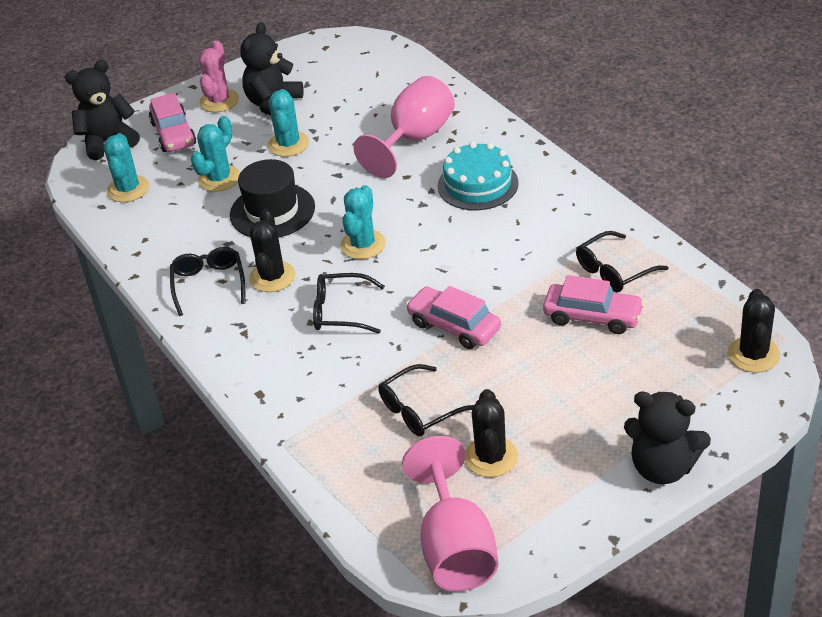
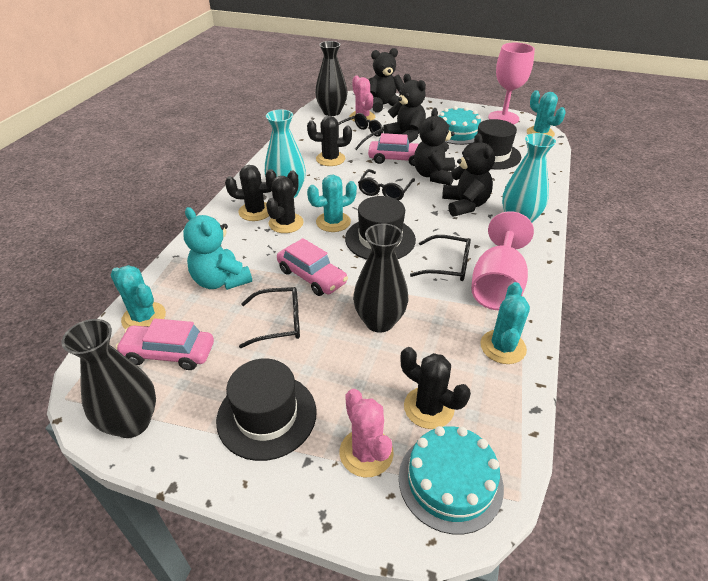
black cactus: 3 -> 4
black hat: 1 -> 3
black teddy bear: 3 -> 4
black vase: 0 -> 3
pink cactus: 1 -> 2
turquoise cake: 1 -> 2
turquoise teddy bear: 0 -> 1
turquoise vase: 0 -> 2

